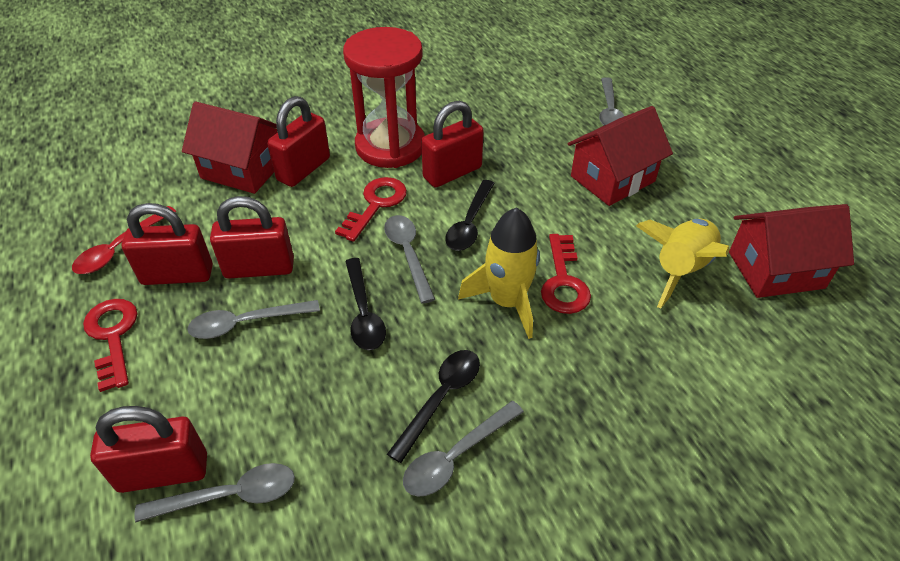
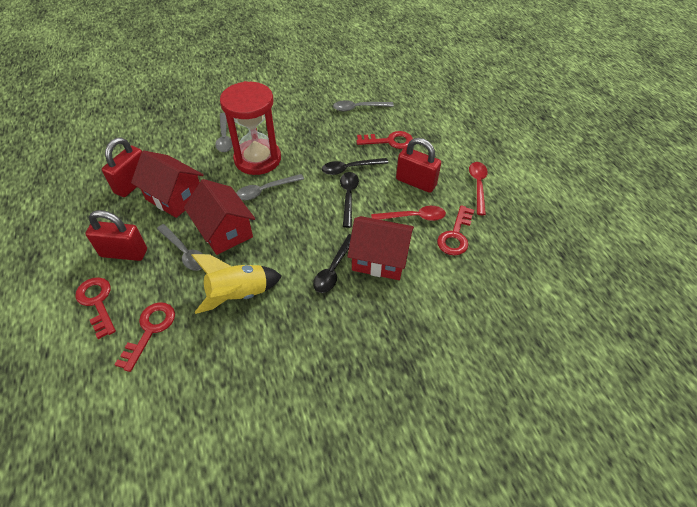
grey spoon: 5 -> 4
red key: 3 -> 4
red padlock: 5 -> 3
red spoon: 1 -> 2
yellow rocket: 2 -> 1

